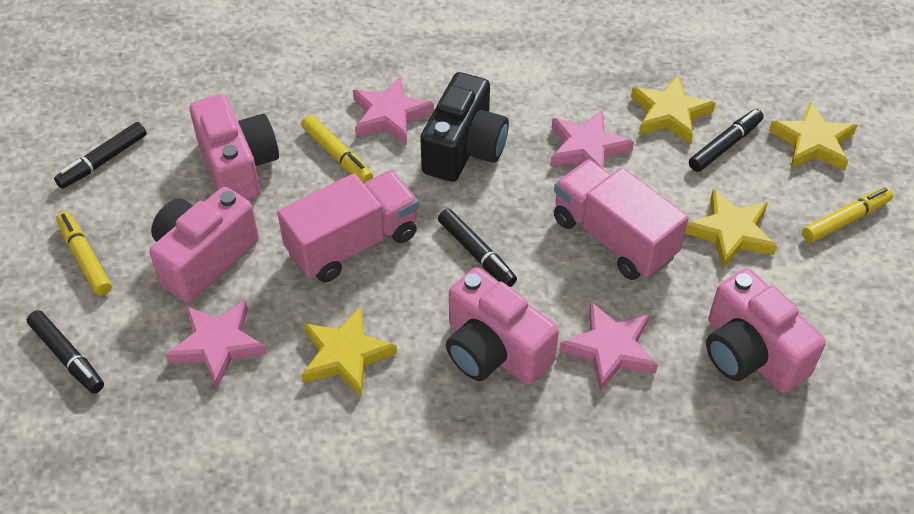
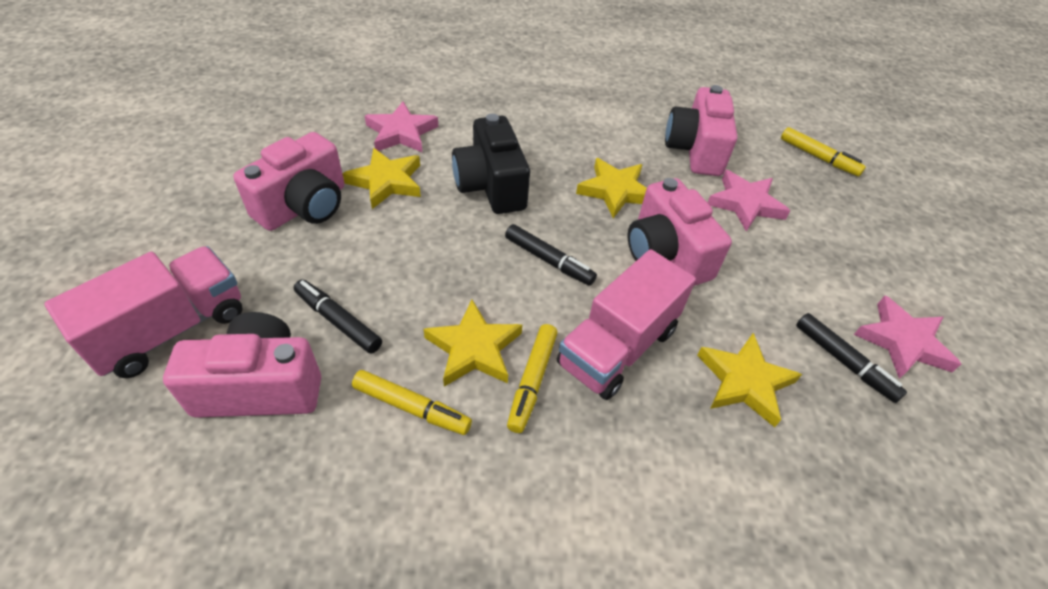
black marker: 4 -> 3
pink star: 4 -> 3

